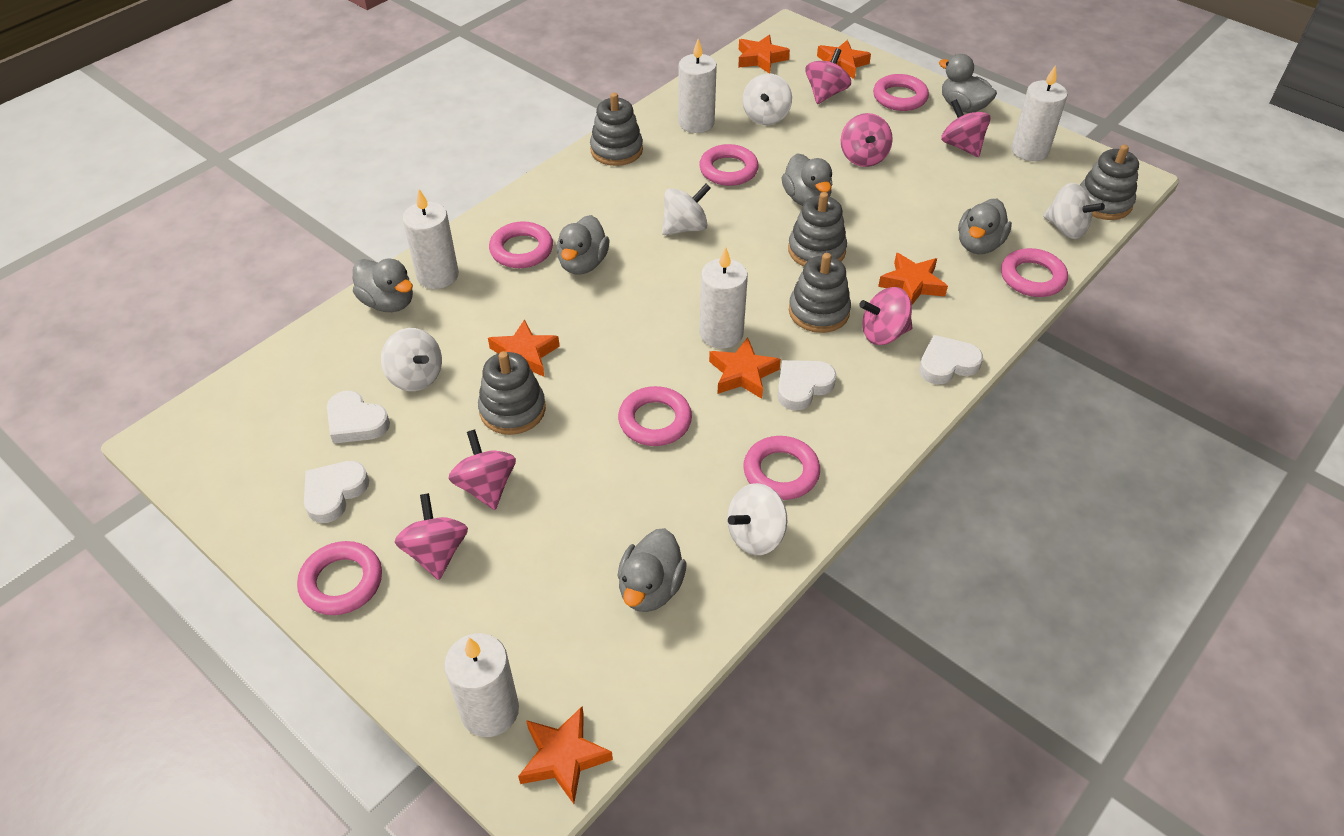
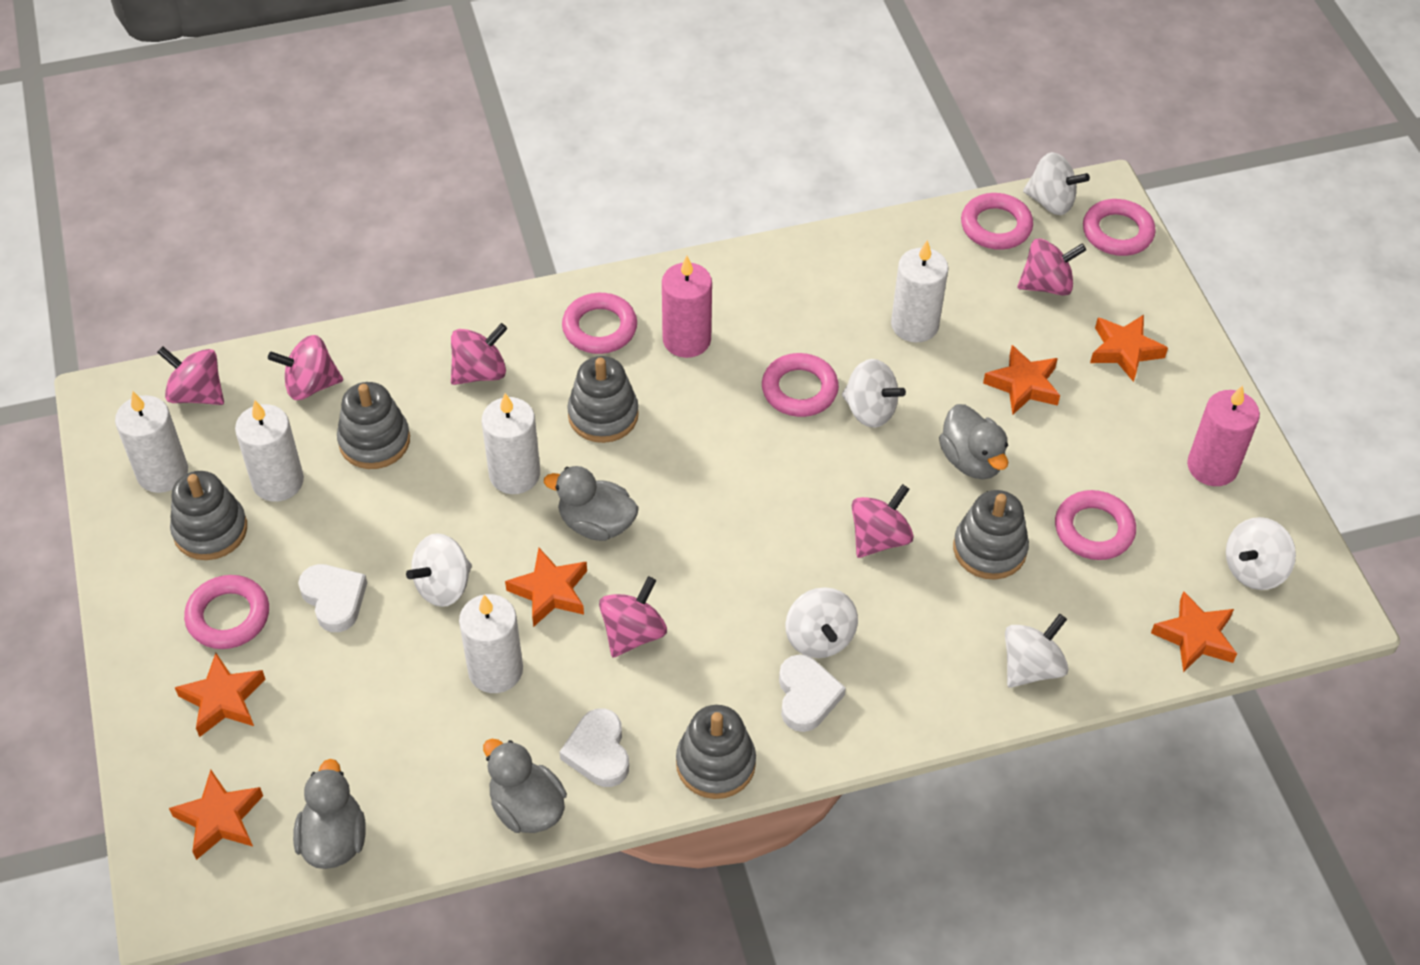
grey duck: 6 -> 4
pink candle: 0 -> 2
pink ring: 7 -> 6
white heart: 4 -> 3
white spinning top: 5 -> 6

